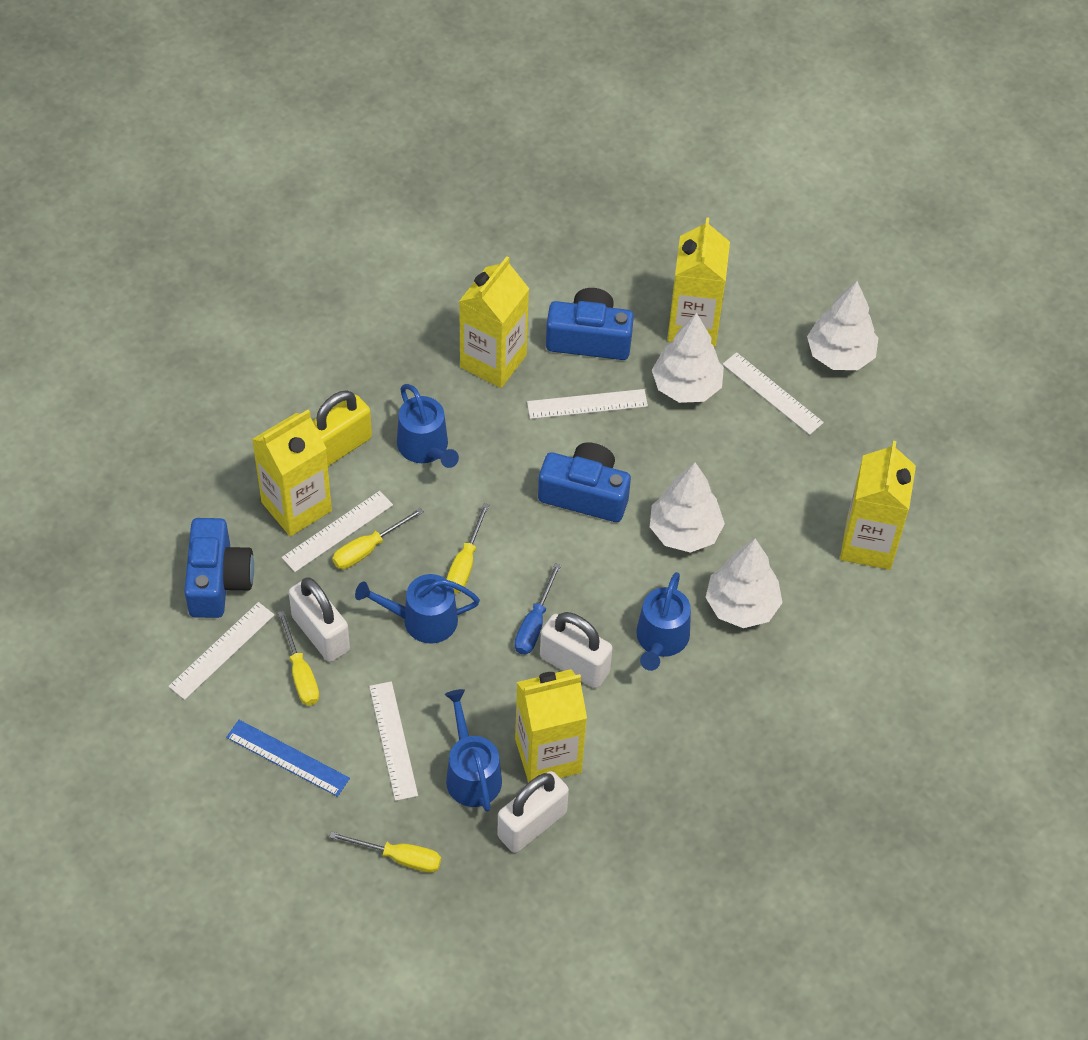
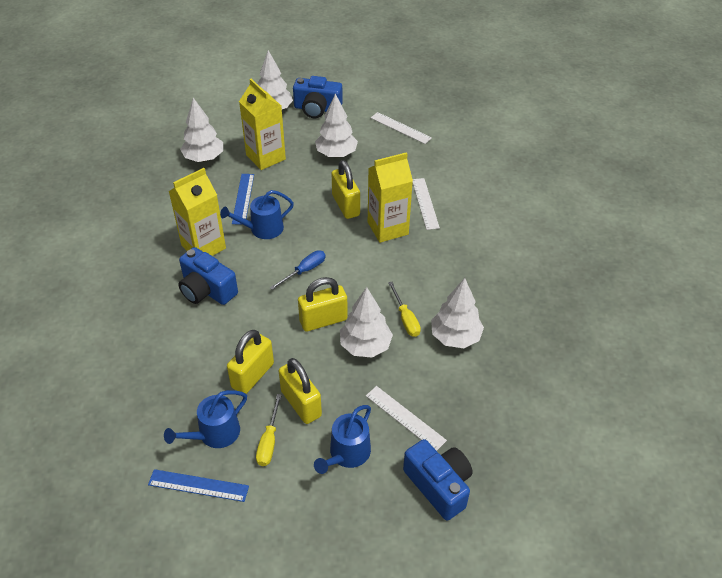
blue ruler: 1 -> 2
blue watering can: 4 -> 3
white padlock: 3 -> 0
white ruler: 5 -> 3
white tree: 4 -> 5
yellow carton: 5 -> 3
yellow padlock: 1 -> 4
yellow screwdriver: 4 -> 2

